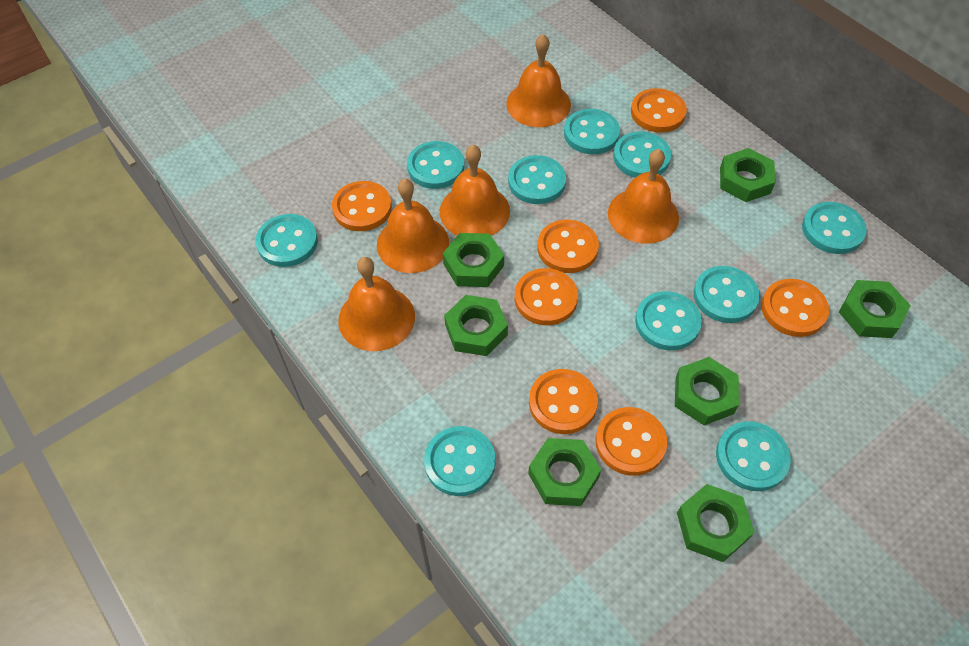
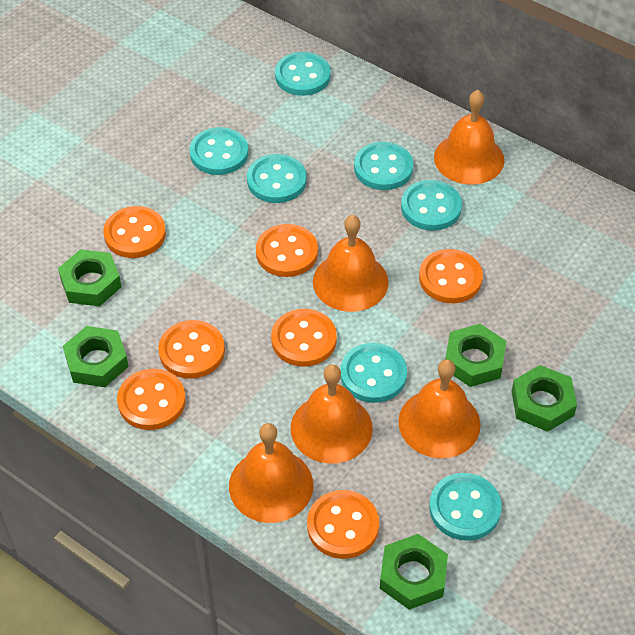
green nut: 7 -> 5
turquoise button: 10 -> 7

